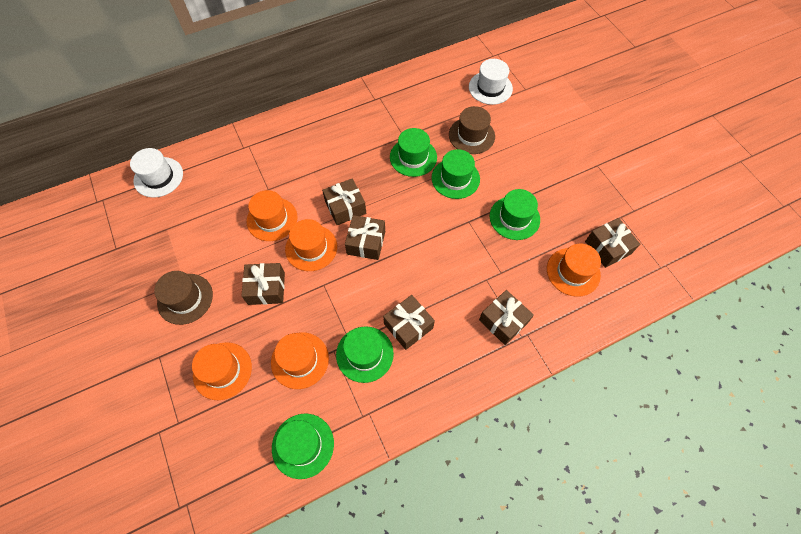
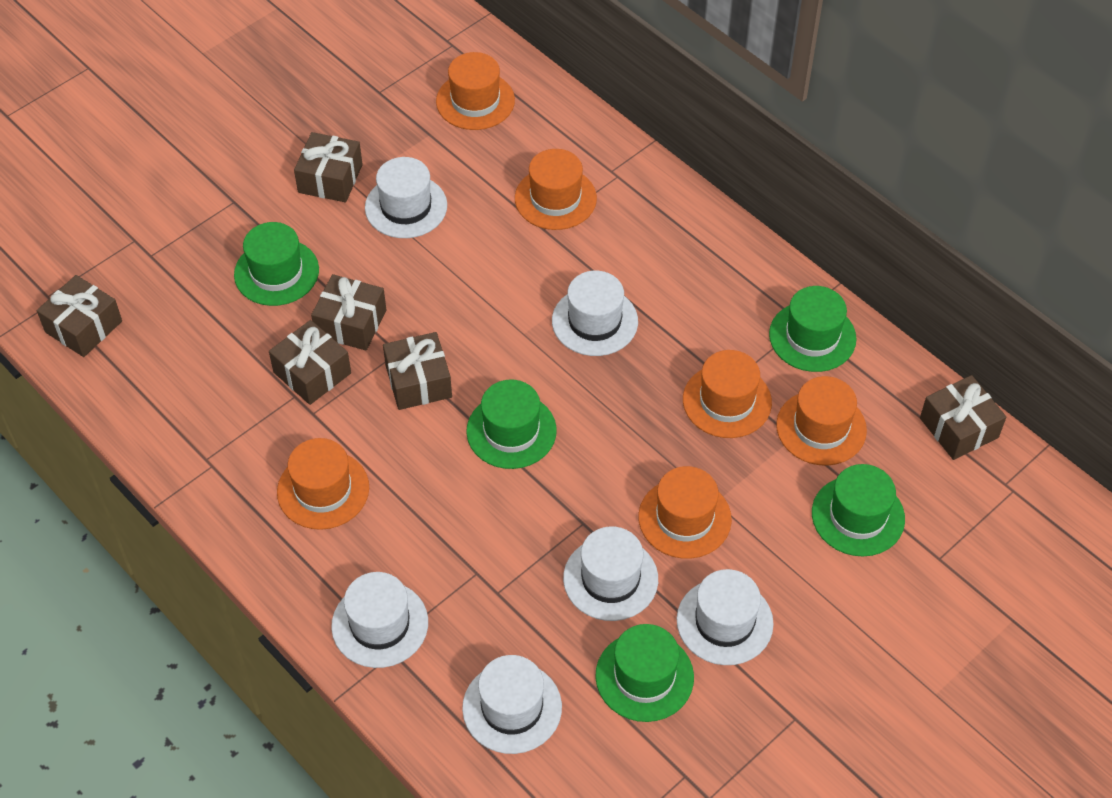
brown hat: 2 -> 0
orange hat: 5 -> 6
white hat: 2 -> 6

